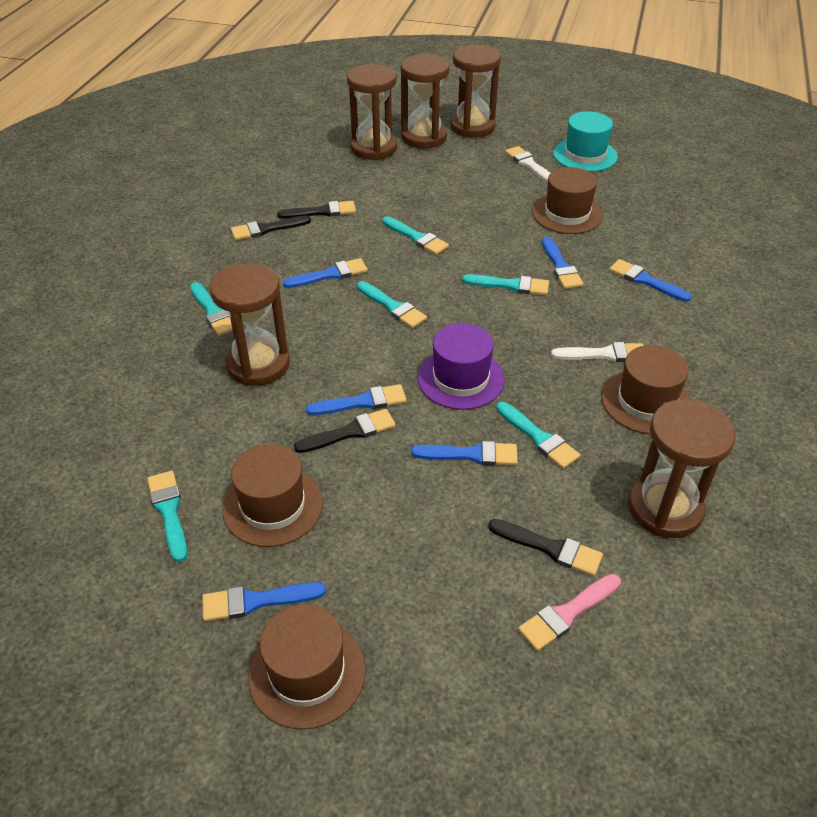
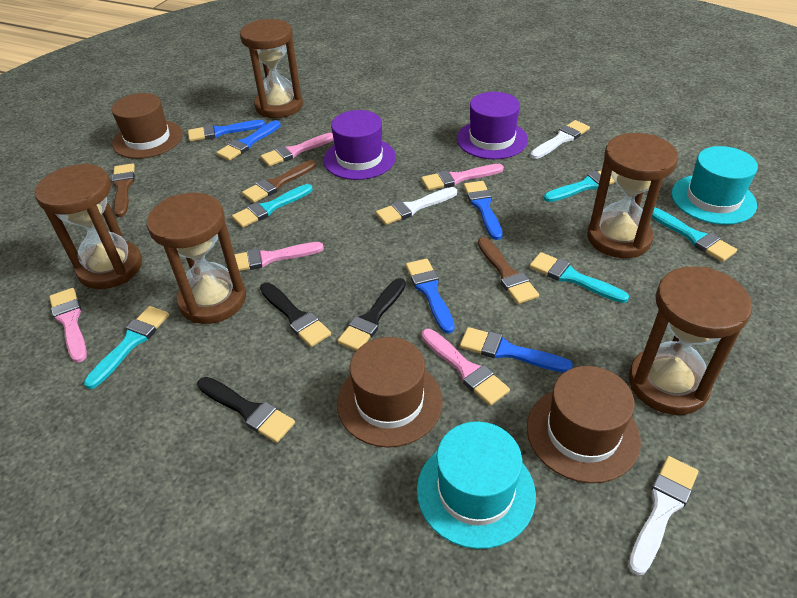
black brush: 4 -> 3
blue brush: 6 -> 5
brown brush: 0 -> 3
brown hat: 4 -> 3
pink brush: 1 -> 5
purple hat: 1 -> 2
turquoise brush: 6 -> 5
turquoise hat: 1 -> 2
white brush: 2 -> 3

